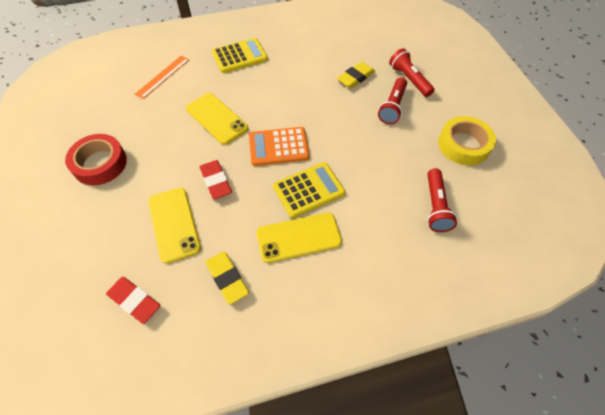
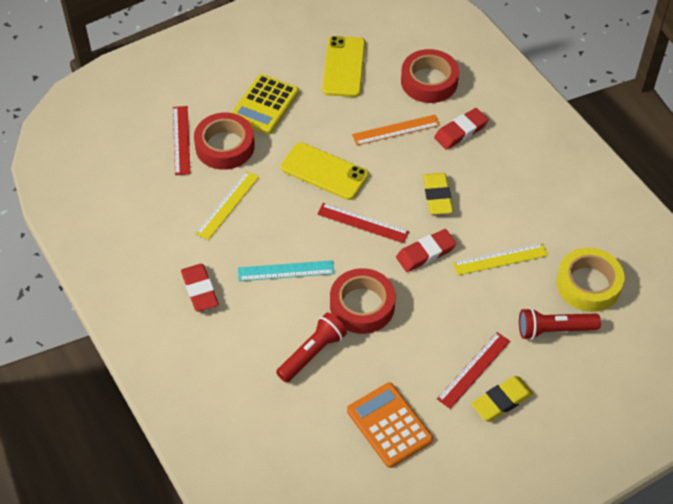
red eraser: 2 -> 3
red flashlight: 3 -> 2
red ruler: 0 -> 3
red tape: 1 -> 3
turquoise ruler: 0 -> 1
yellow calculator: 2 -> 1
yellow phone: 3 -> 2
yellow ruler: 0 -> 2

